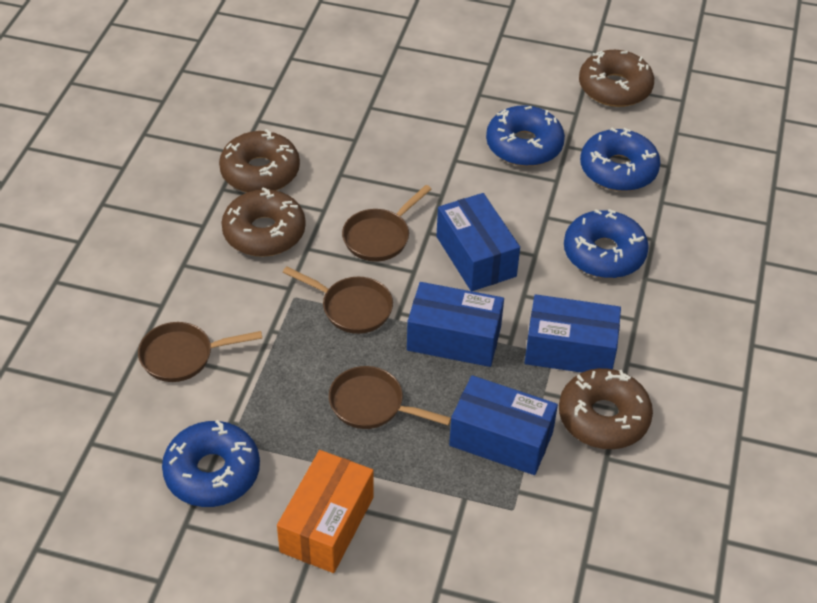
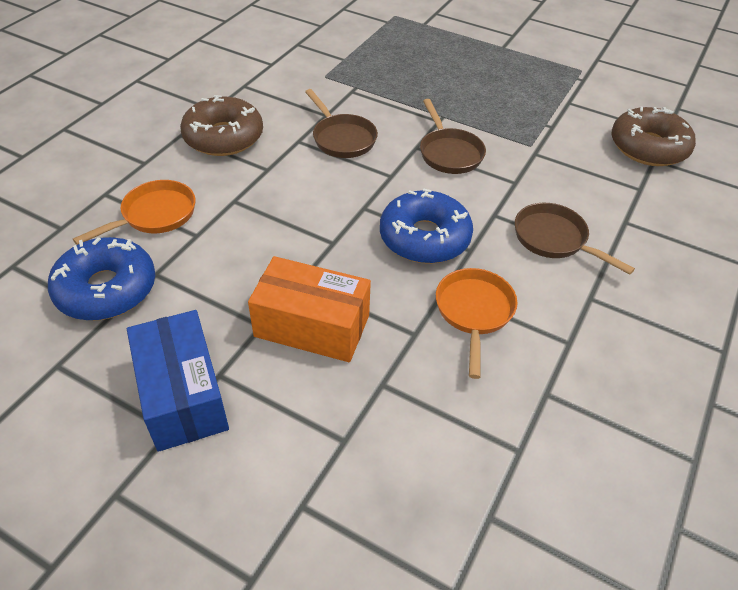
blue box: 4 -> 1
blue donut: 4 -> 2
brown donut: 4 -> 2
brown pan: 4 -> 3
orange pan: 0 -> 2

